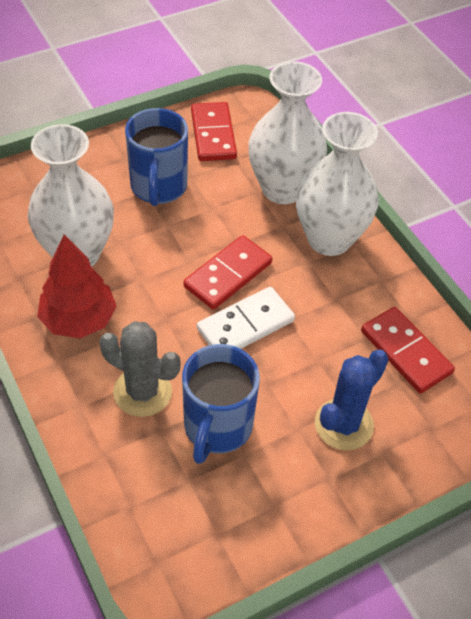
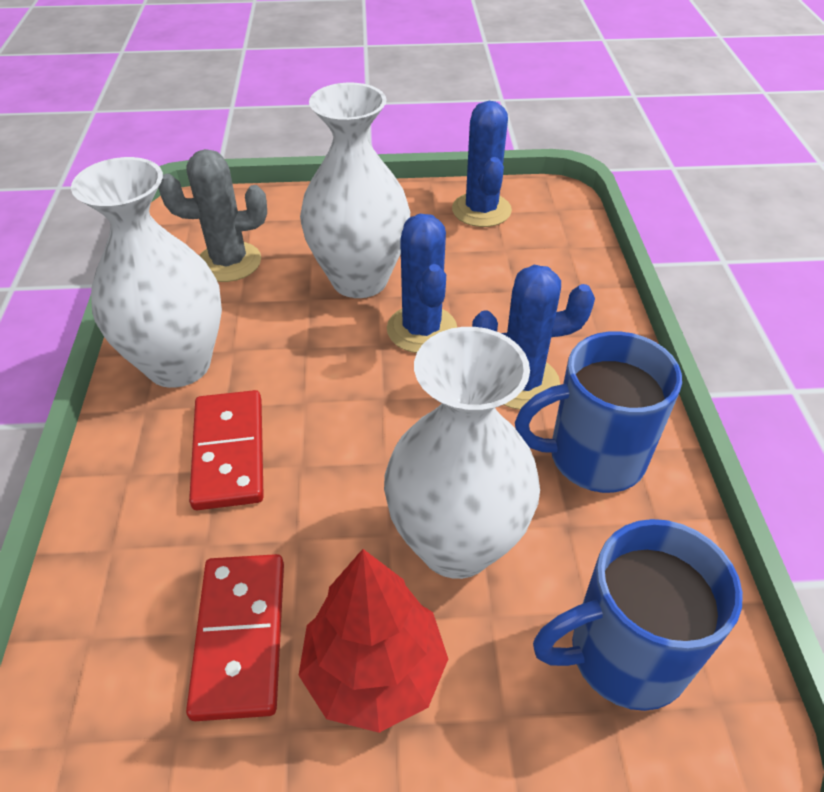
blue cactus: 1 -> 3
red domino: 3 -> 2
white domino: 1 -> 0

